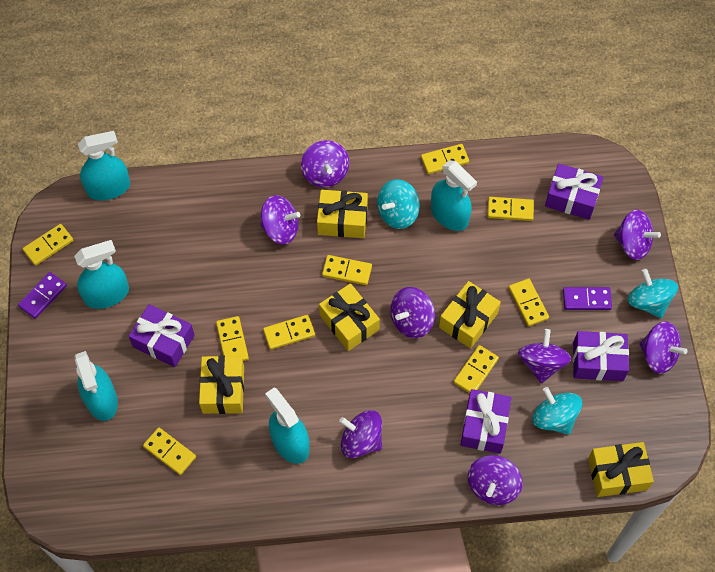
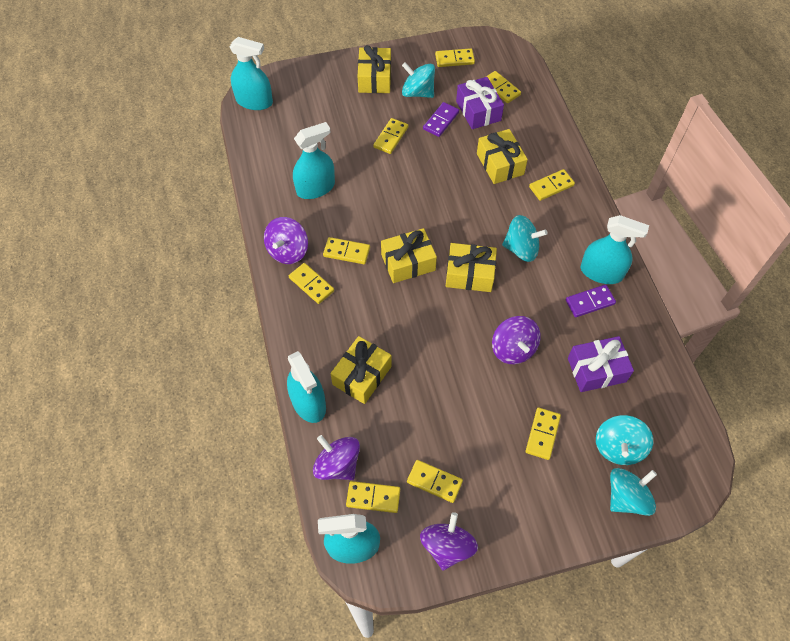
purple gift: 4 -> 2
purple spinning top: 8 -> 4
turquoise spinning top: 3 -> 4

